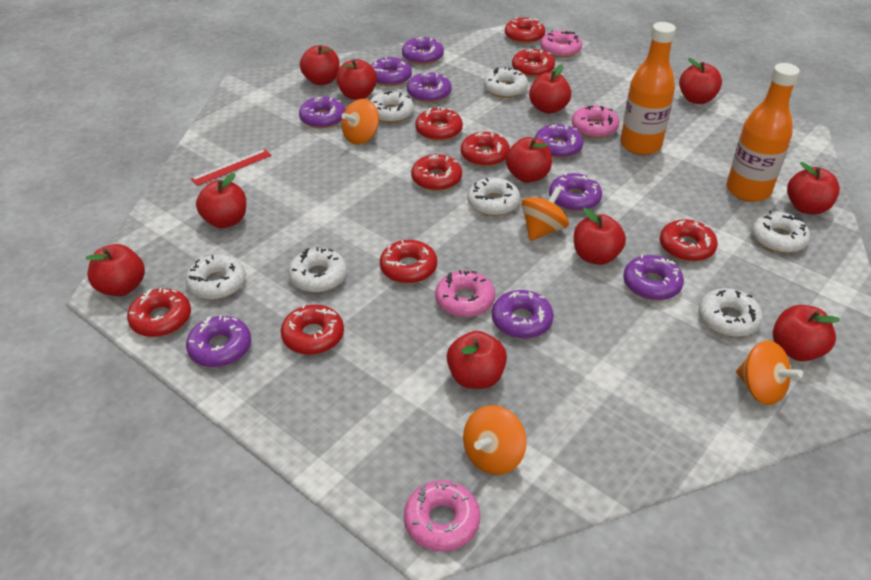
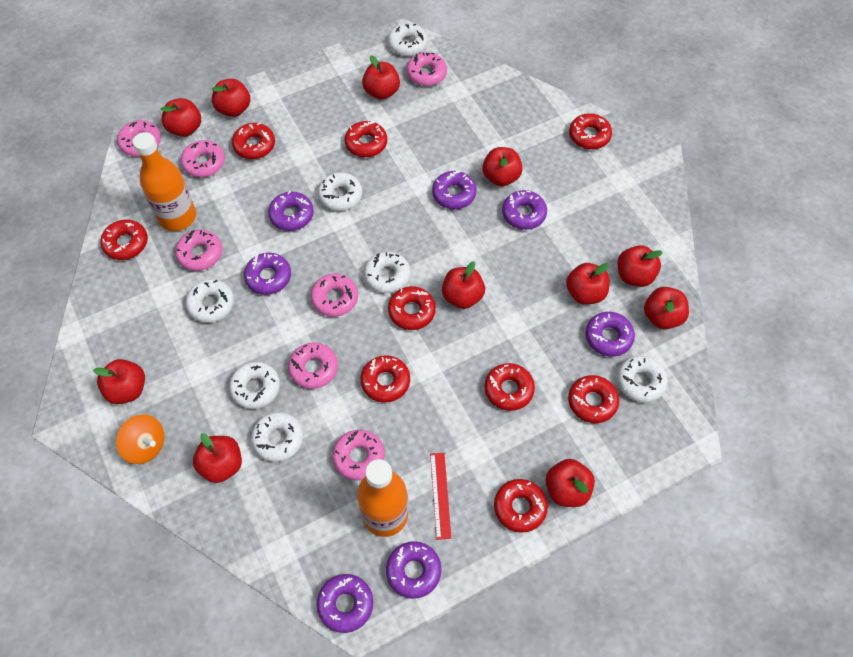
orange spinning top: 4 -> 1
pink donut: 4 -> 7
purple donut: 9 -> 7

